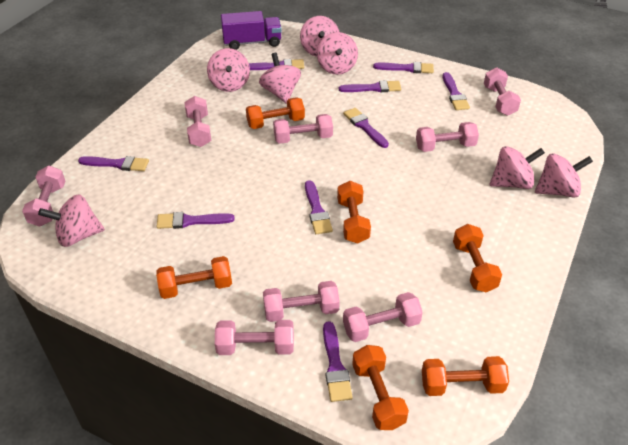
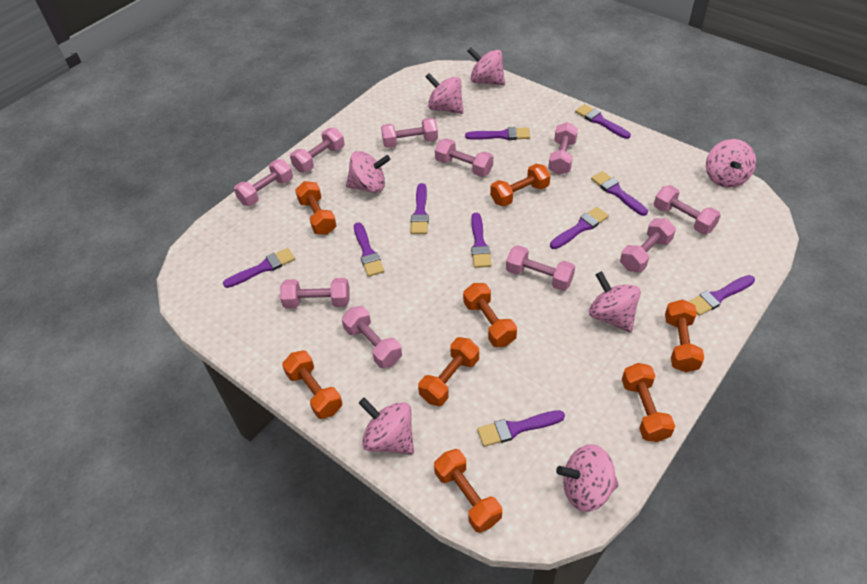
orange dumbbell: 6 -> 8
pink dumbbell: 8 -> 10
purple brush: 9 -> 10
purple truck: 1 -> 0

